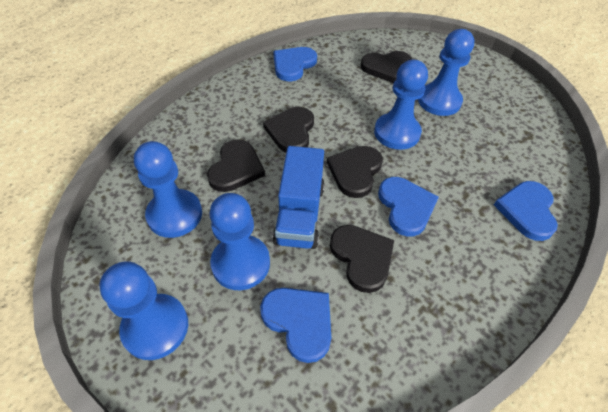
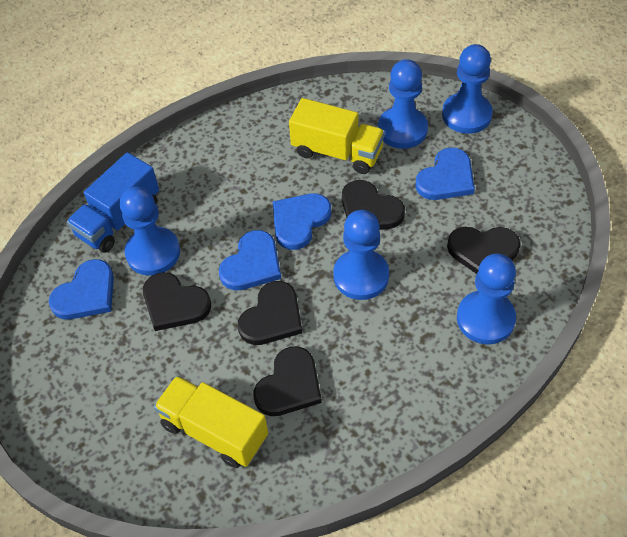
yellow truck: 0 -> 2

